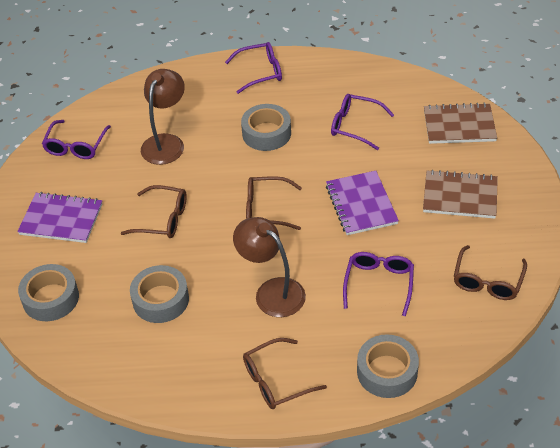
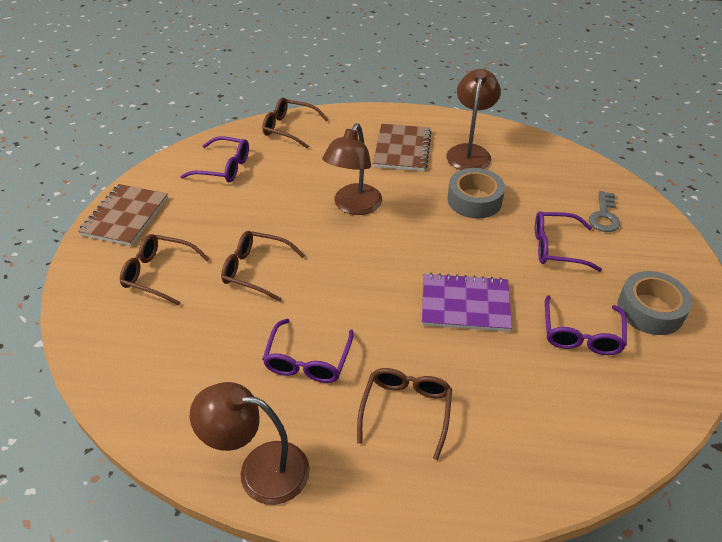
brown lamp: 2 -> 3
grey key: 0 -> 1
grey tape: 4 -> 2
purple notebook: 2 -> 1

